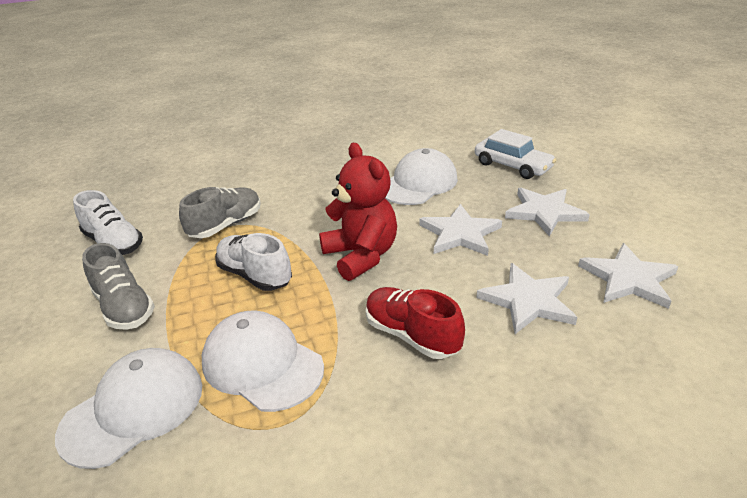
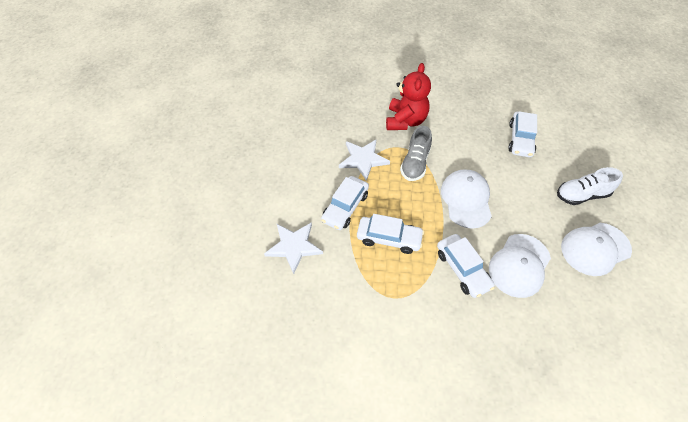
grey shoe: 2 -> 1
red shoe: 1 -> 0
white car: 1 -> 4
white shoe: 2 -> 1
white star: 4 -> 2

